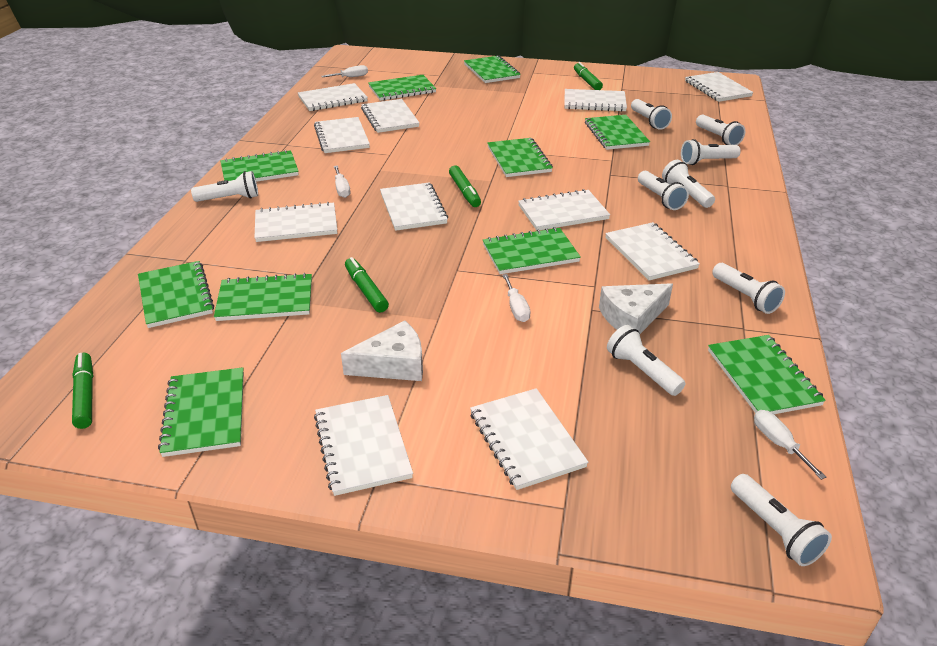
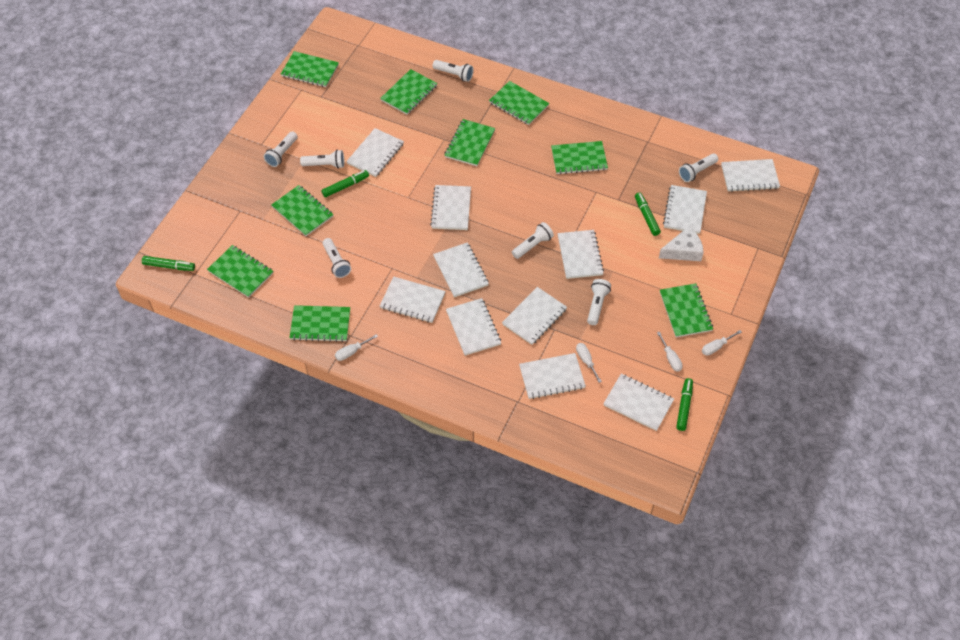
green notebook: 10 -> 9
white cheese: 2 -> 1
white flashlight: 9 -> 7

